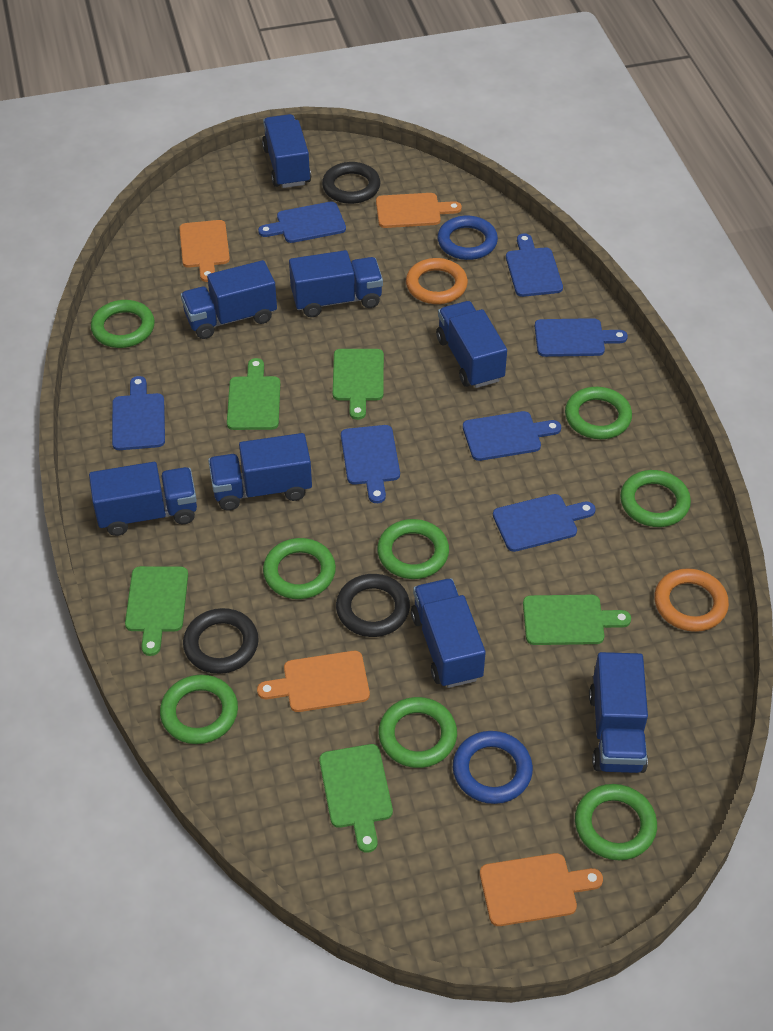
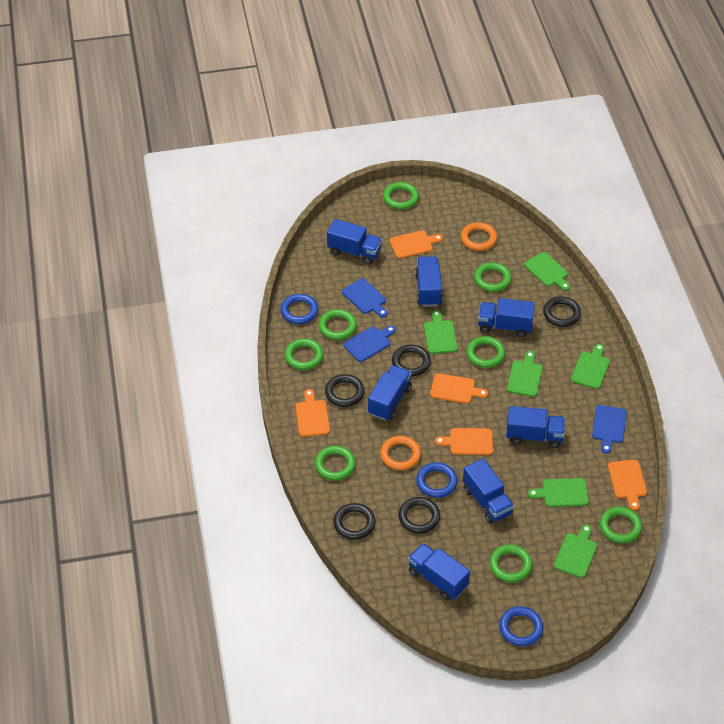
black ring: 3 -> 5
blue cutting board: 7 -> 3
blue ring: 2 -> 3
blue truck: 8 -> 7
green cutting board: 5 -> 6
orange cutting board: 4 -> 5

